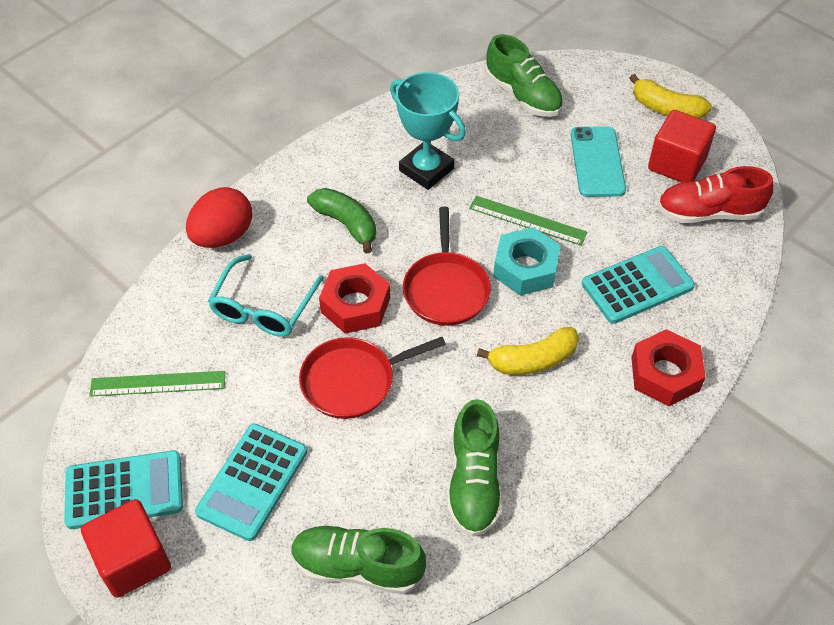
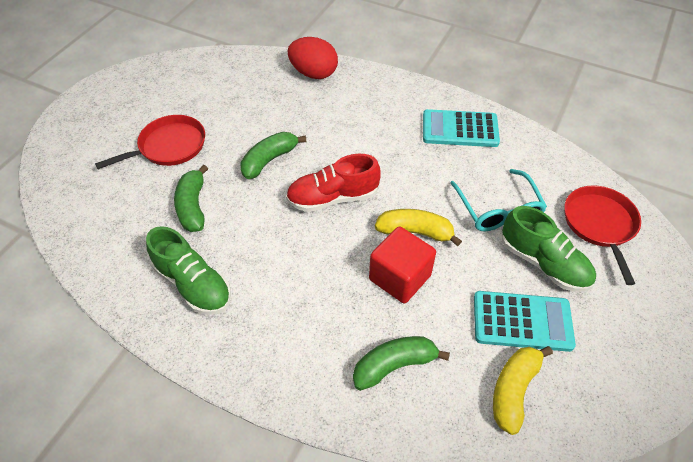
green banana: 1 -> 3
green ruler: 2 -> 0
green shoe: 3 -> 2
red cube: 2 -> 1
red nut: 2 -> 0
turquoise calculator: 3 -> 2
turquoise nut: 1 -> 0
turquoise phone: 1 -> 0
turquoise trophy: 1 -> 0

